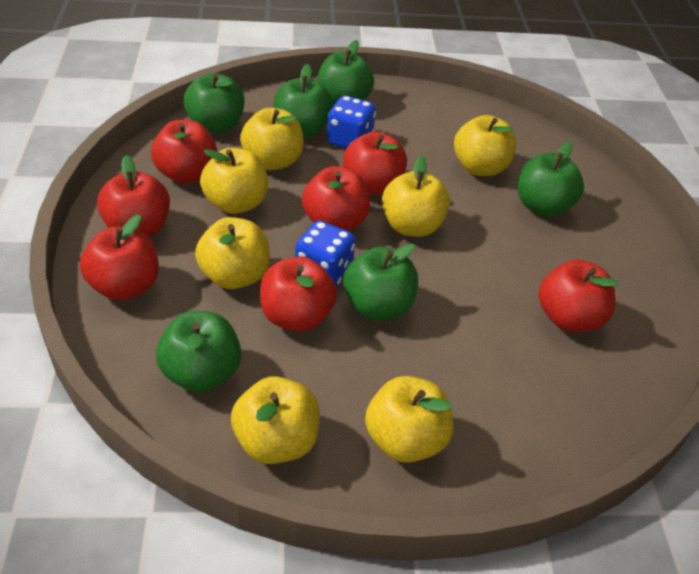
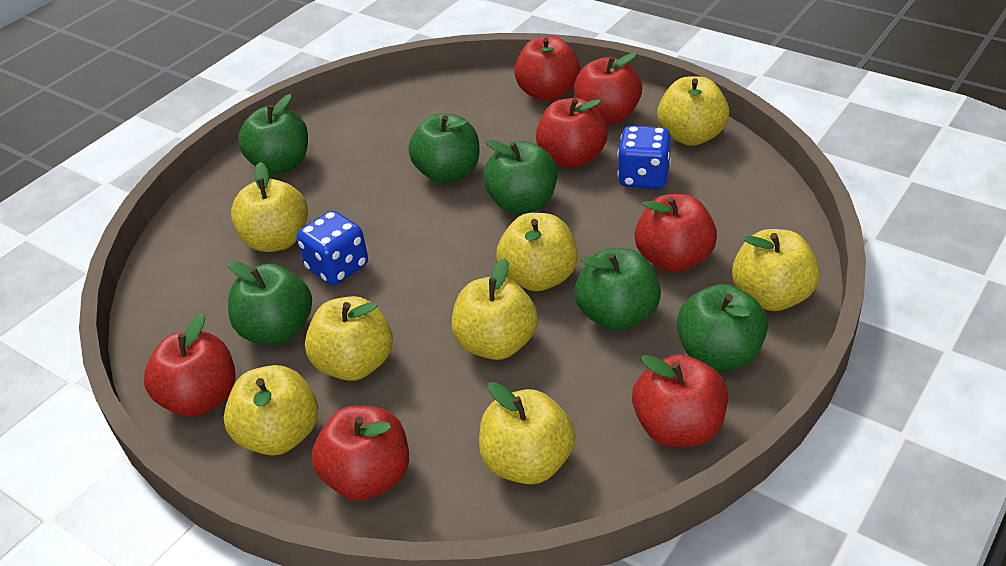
yellow apple: 7 -> 8

